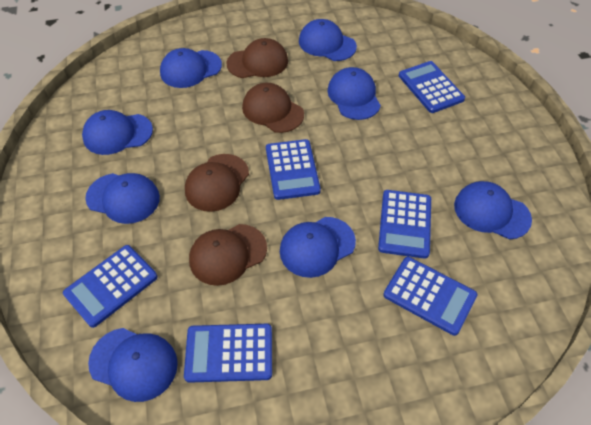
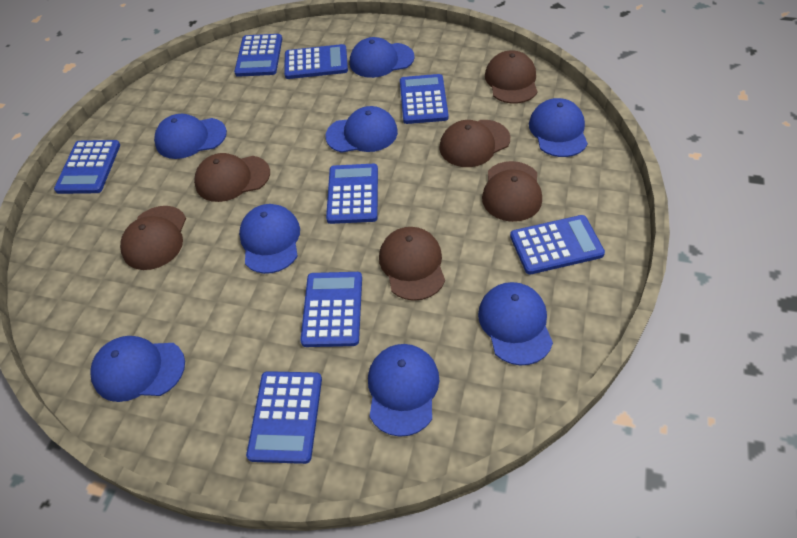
blue calculator: 6 -> 8
brown cap: 4 -> 6

